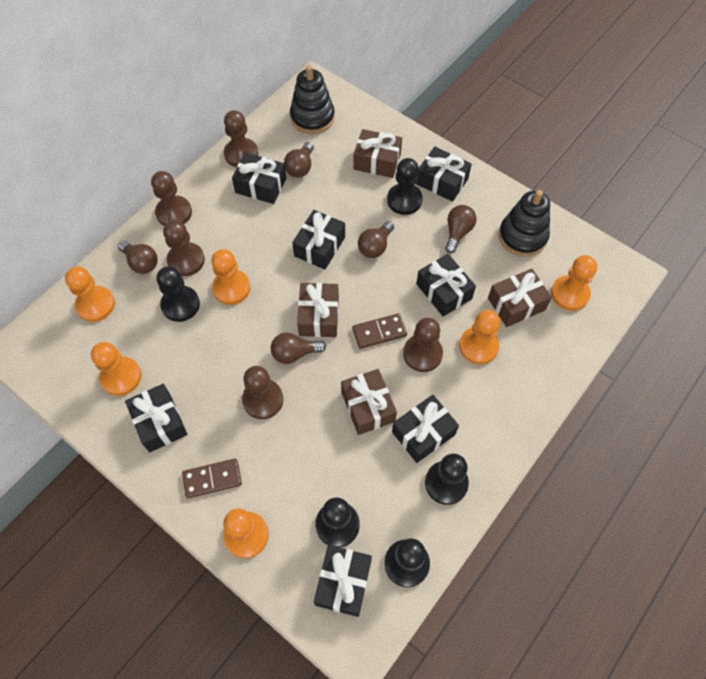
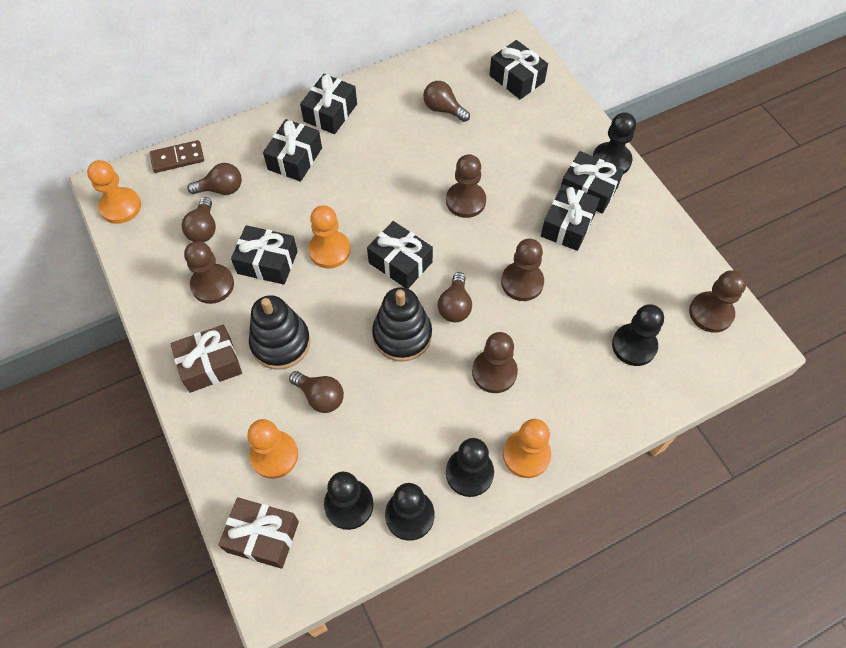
brown domino: 2 -> 1
brown gift: 4 -> 2
orange pawn: 6 -> 4

